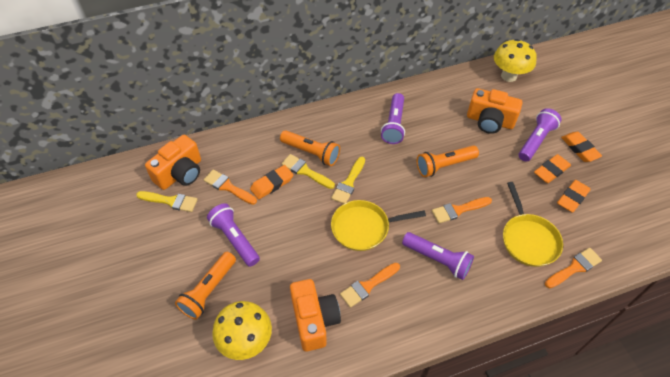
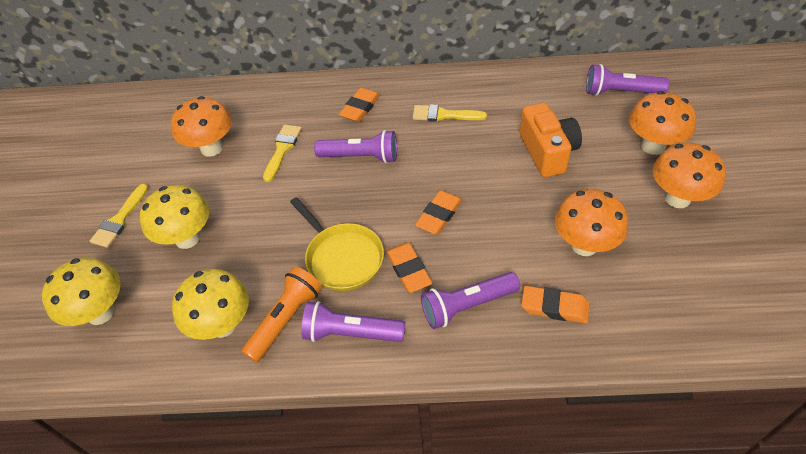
orange brush: 4 -> 0
orange camera: 3 -> 1
orange flashlight: 3 -> 1
orange mushroom: 0 -> 4
yellow mushroom: 2 -> 3
yellow pan: 2 -> 1

